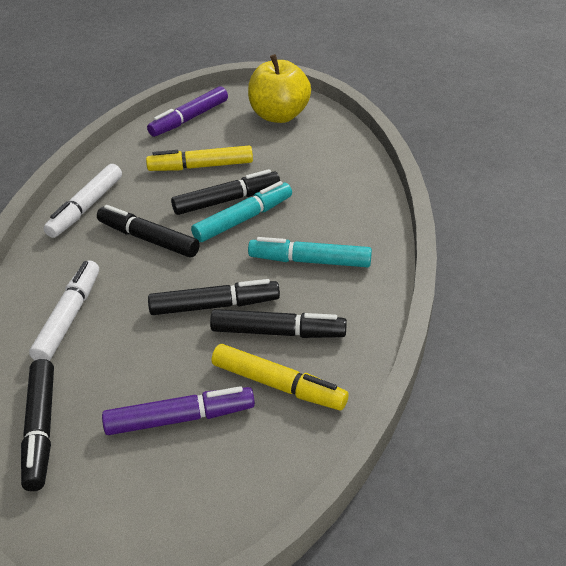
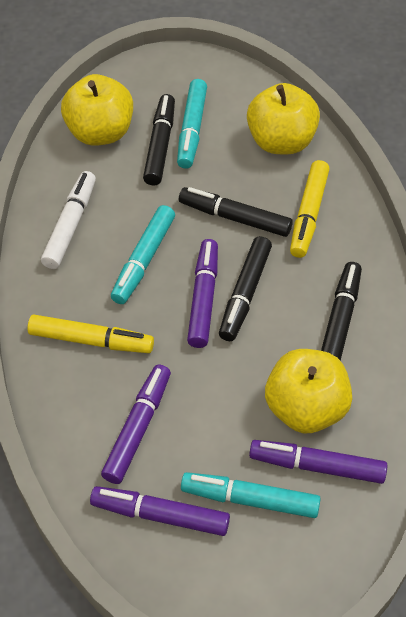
black marker: 5 -> 4
purple marker: 2 -> 4
turquoise marker: 2 -> 3
white marker: 2 -> 1
yellow apple: 1 -> 3

